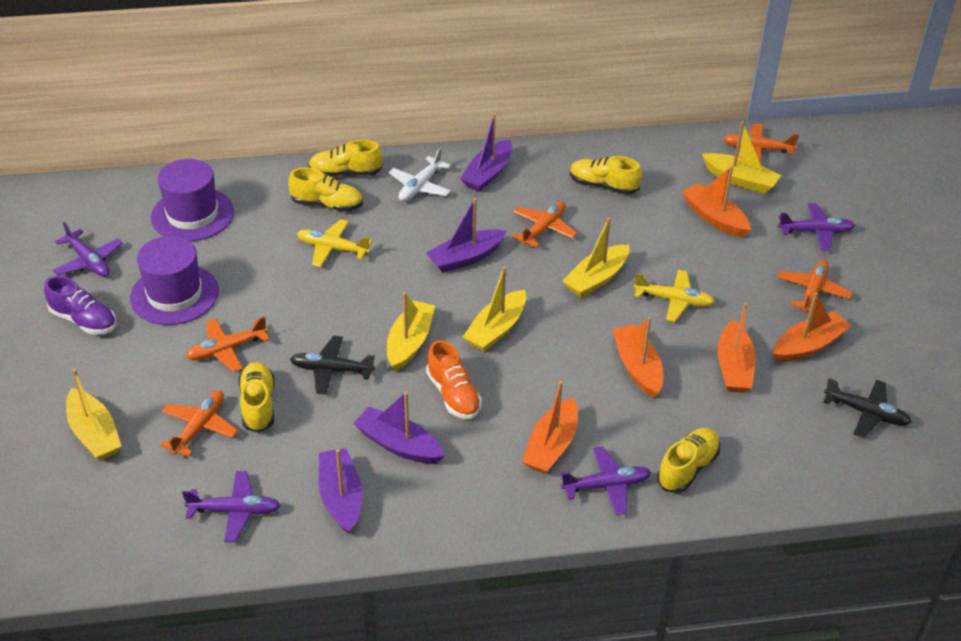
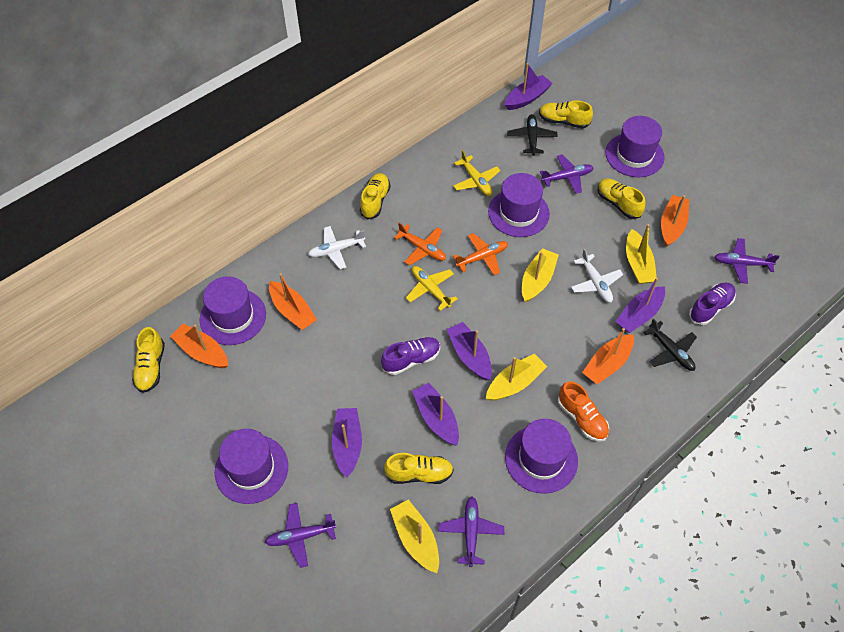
orange boat: 5 -> 4
orange plane: 5 -> 2
purple boat: 4 -> 5
purple hat: 2 -> 5
purple shoe: 1 -> 2
white plane: 1 -> 2
yellow boat: 5 -> 4

